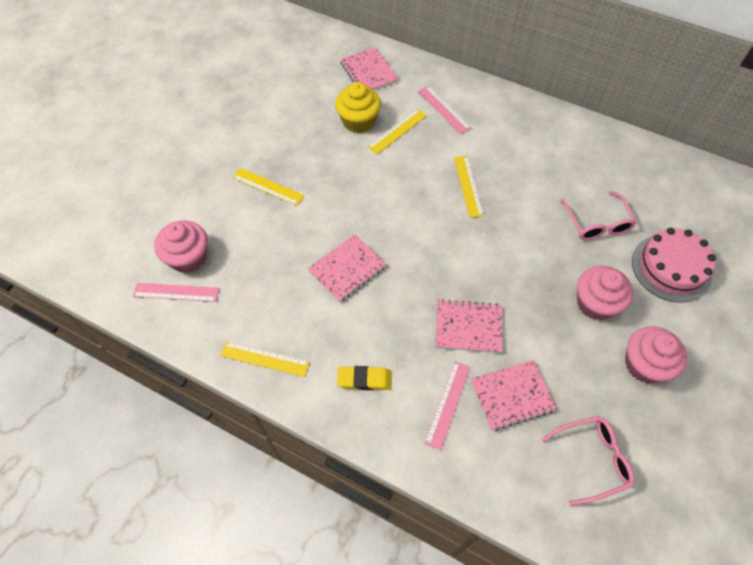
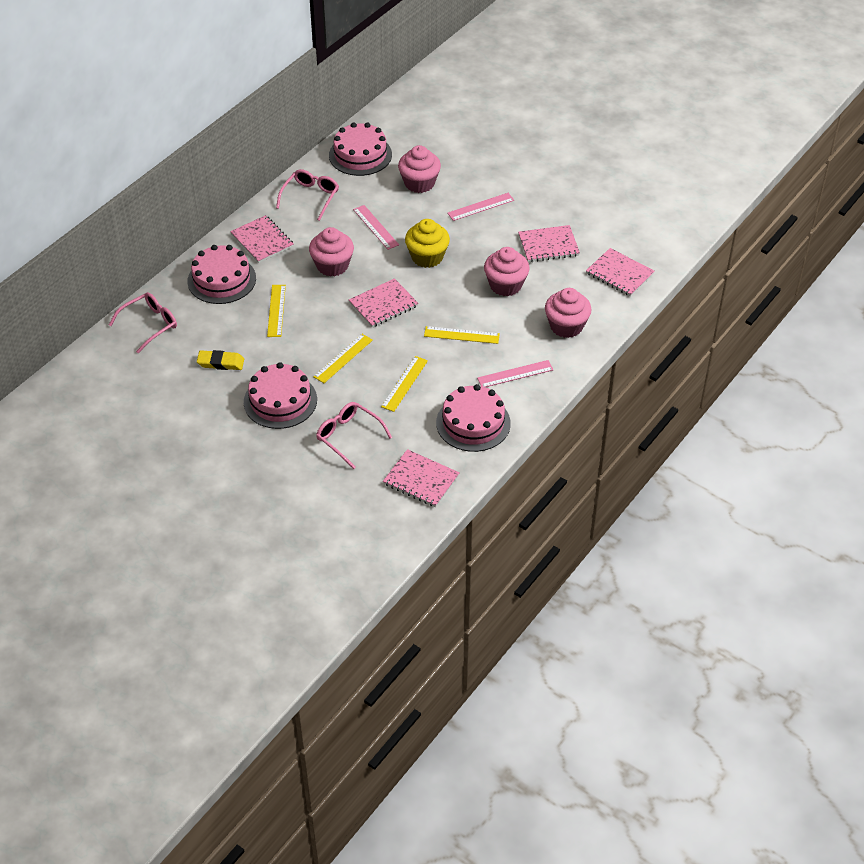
pink cake: 1 -> 4
pink cupcake: 3 -> 4
pink glasses: 2 -> 3
pink notebook: 4 -> 5

